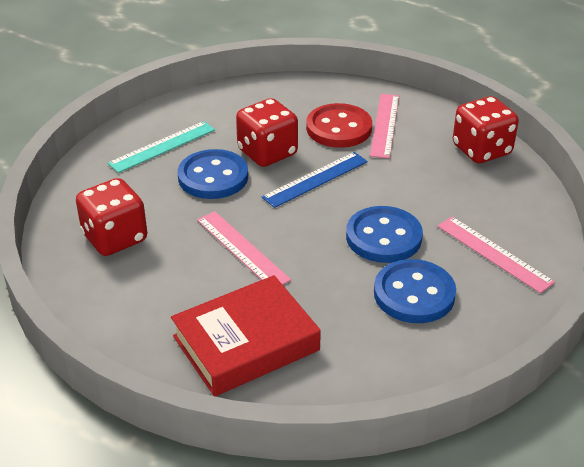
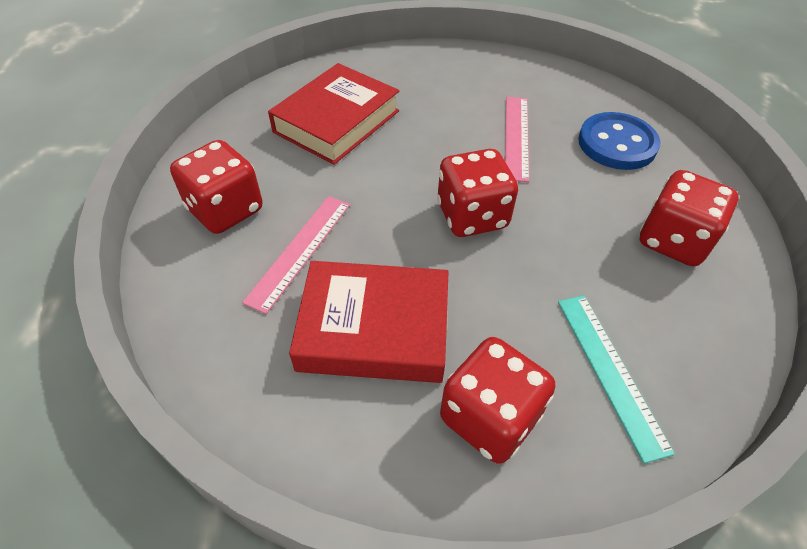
blue button: 3 -> 1
blue ruler: 1 -> 0
pink ruler: 3 -> 2
red book: 1 -> 2
red button: 1 -> 0
red dice: 3 -> 4

